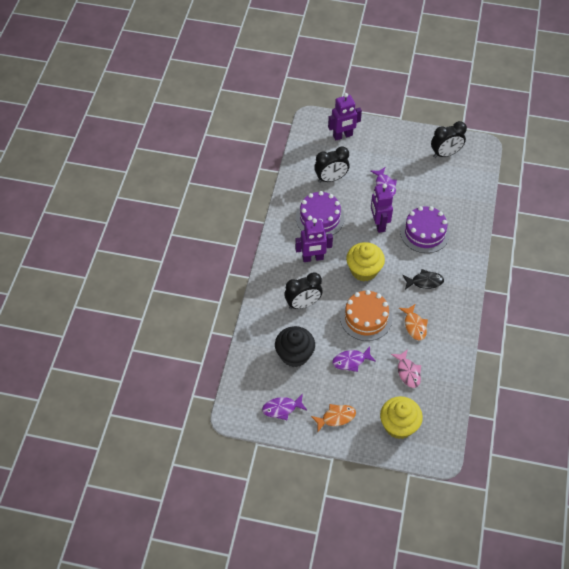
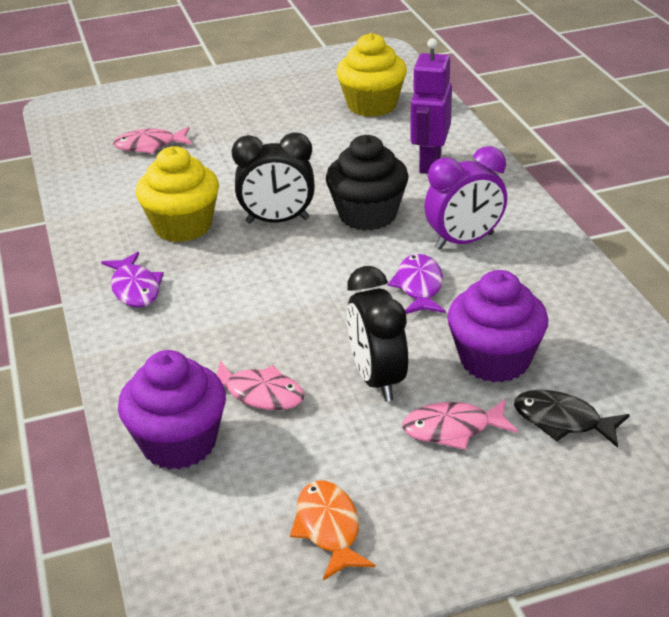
black clock: 3 -> 2
orange cake: 1 -> 0
orange fish: 2 -> 1
pink fish: 1 -> 3
purple cake: 2 -> 0
purple clock: 0 -> 1
purple cupcake: 0 -> 2
purple fish: 3 -> 2
purple robot: 3 -> 1

